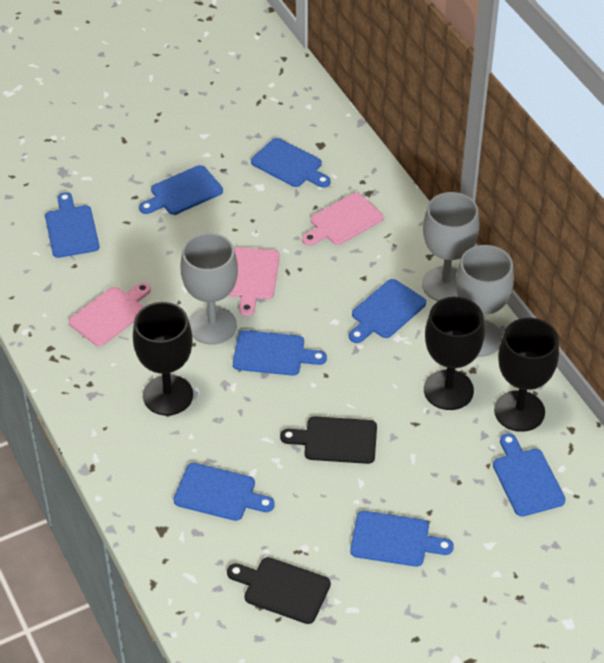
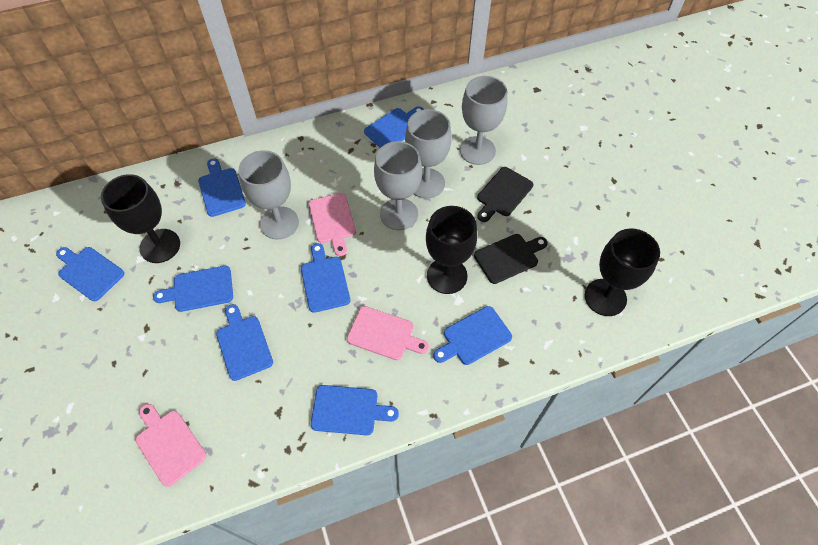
grey goblet: 3 -> 4

